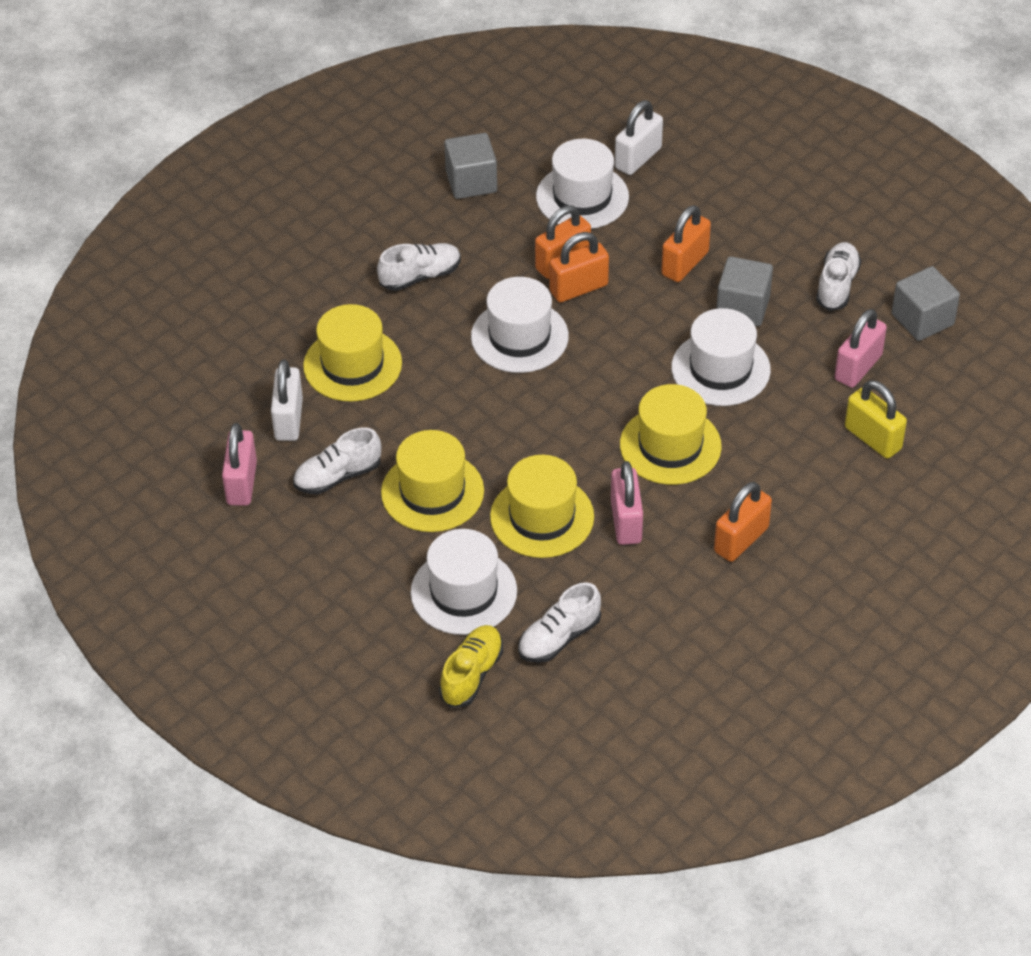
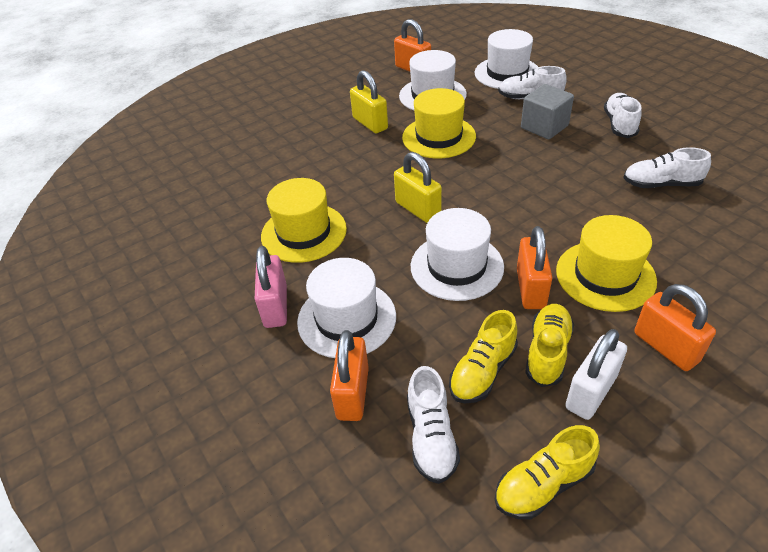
grey cube: 3 -> 1
pink padlock: 3 -> 1
white padlock: 2 -> 1
yellow hat: 4 -> 3
yellow padlock: 1 -> 2
yellow shoe: 1 -> 3

